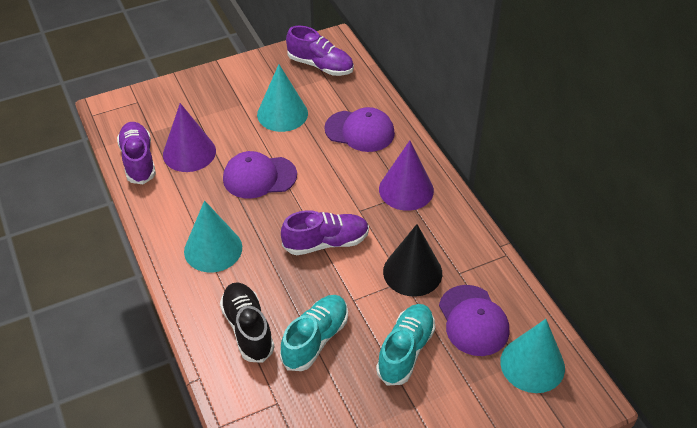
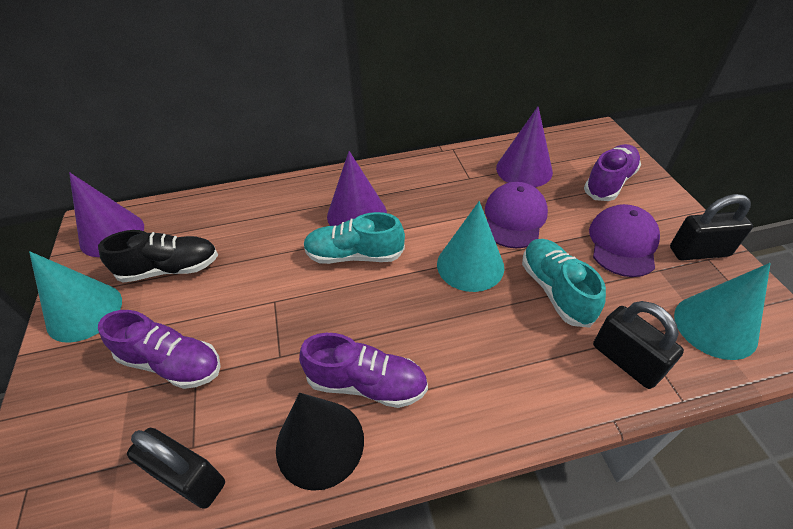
black padlock: 0 -> 3
purple cap: 3 -> 2
purple cone: 2 -> 3

